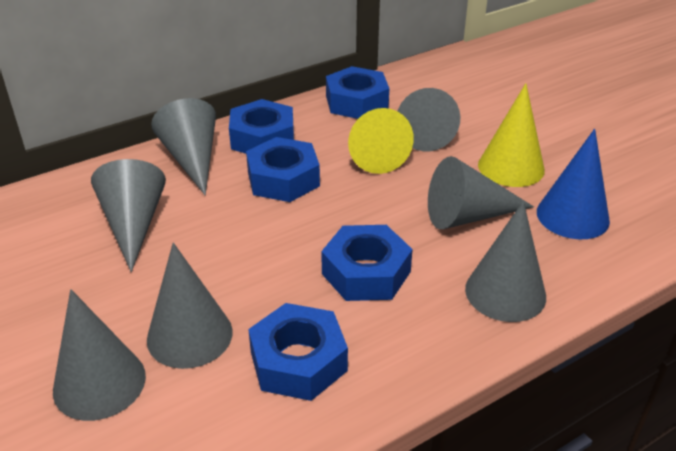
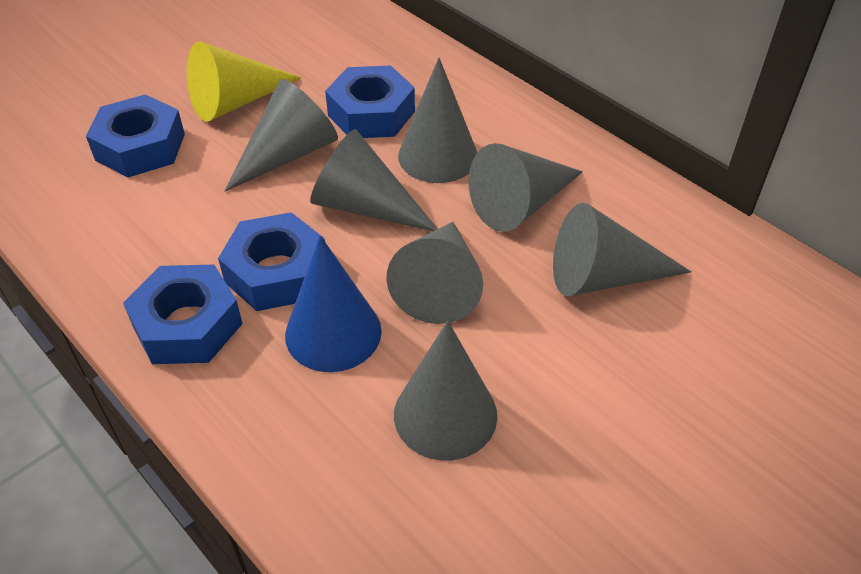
blue nut: 5 -> 4
yellow cone: 2 -> 1

